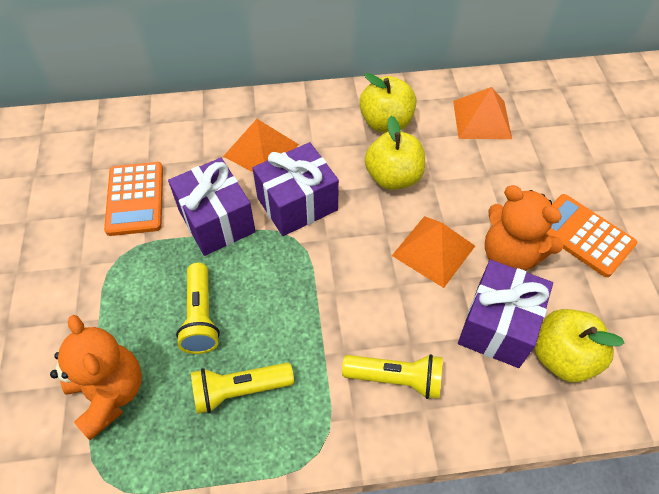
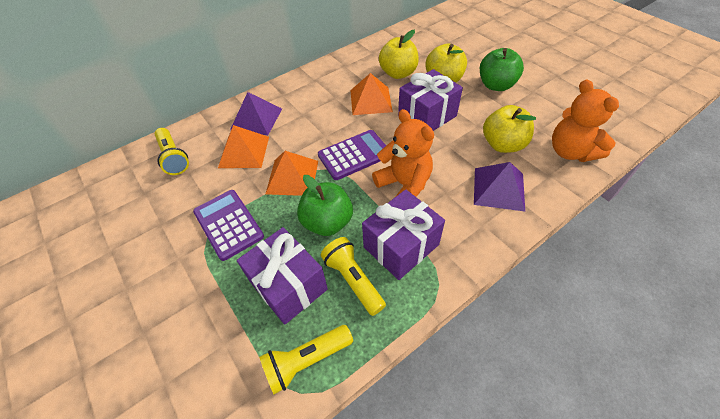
green apple: 0 -> 2
orange calculator: 2 -> 0
purple calculator: 0 -> 2
purple pyramid: 0 -> 2

